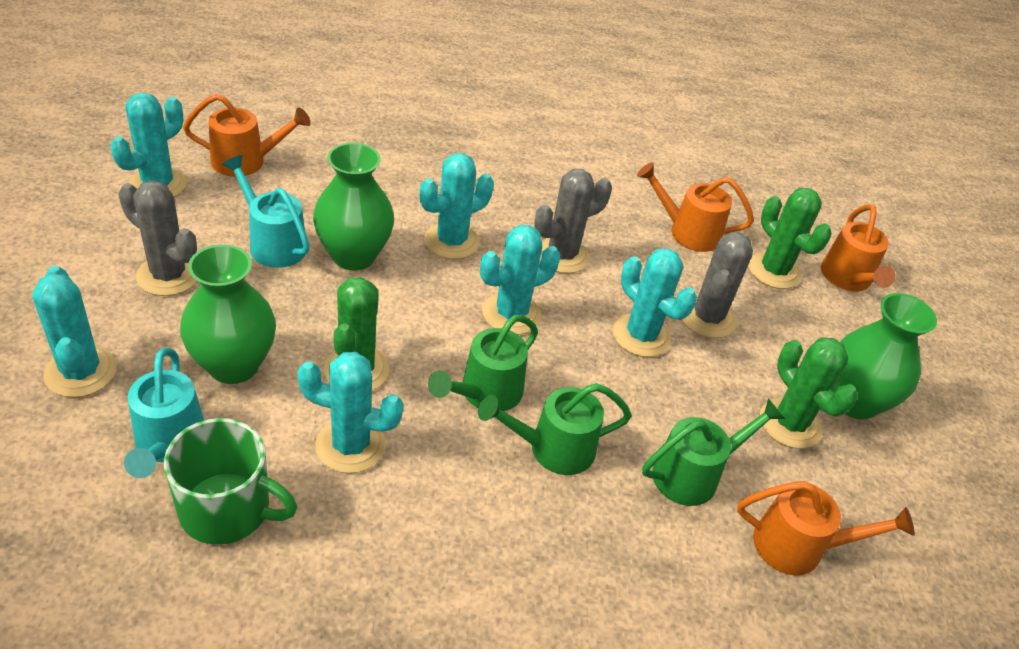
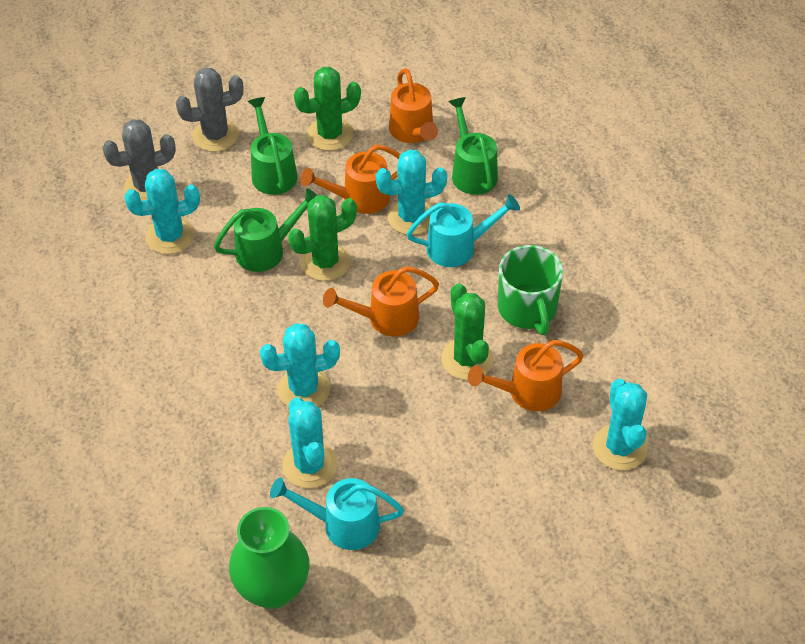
green vase: 3 -> 1
grey cactus: 3 -> 2
turquoise cactus: 6 -> 5

